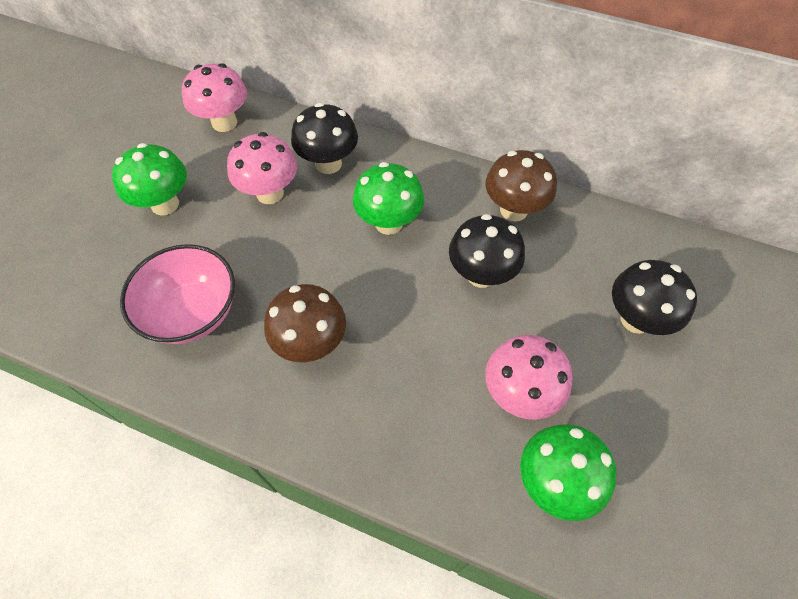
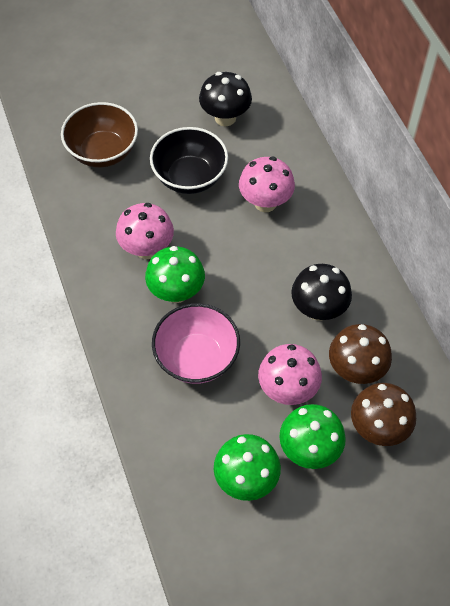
black bowl: 0 -> 1
black mushroom: 3 -> 2
brown bowl: 0 -> 1

